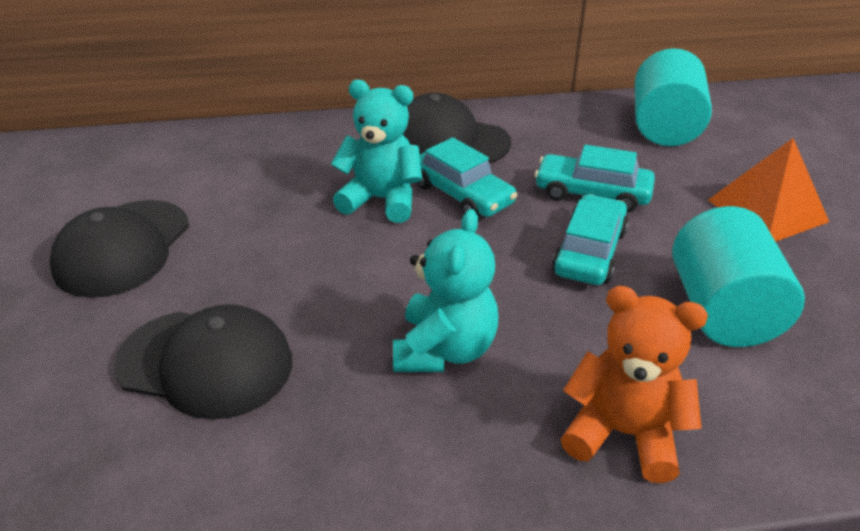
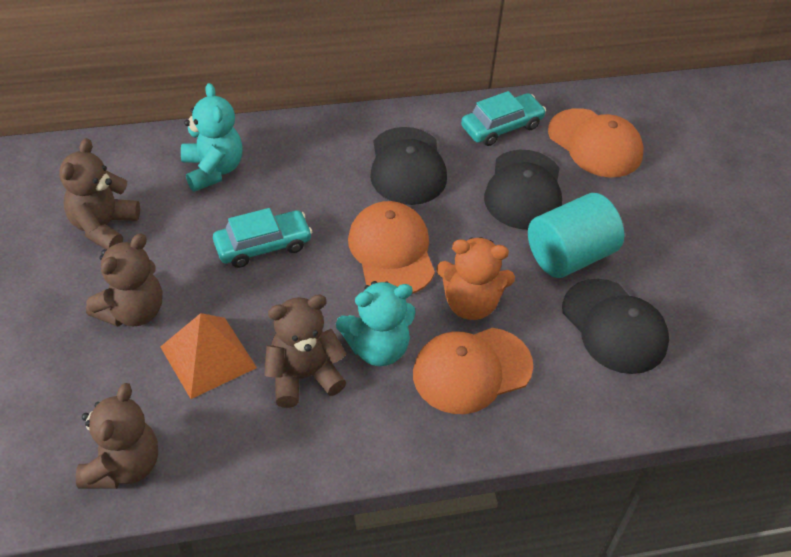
brown teddy bear: 0 -> 4
orange cap: 0 -> 3
turquoise car: 3 -> 2
turquoise cylinder: 2 -> 1

